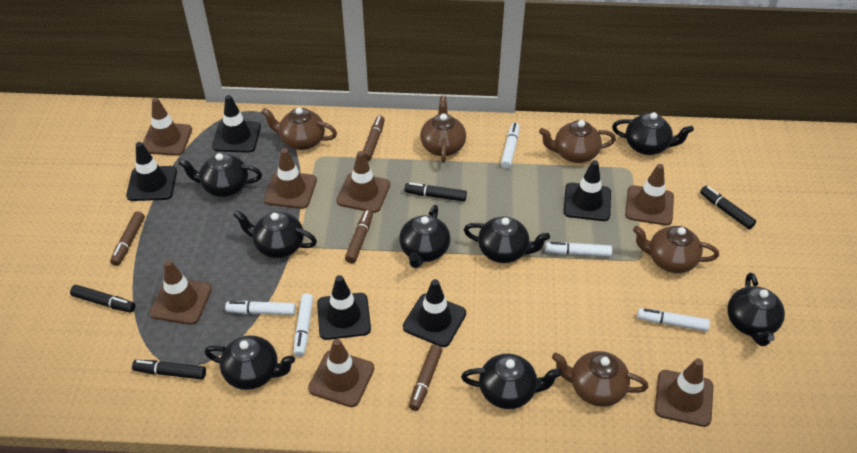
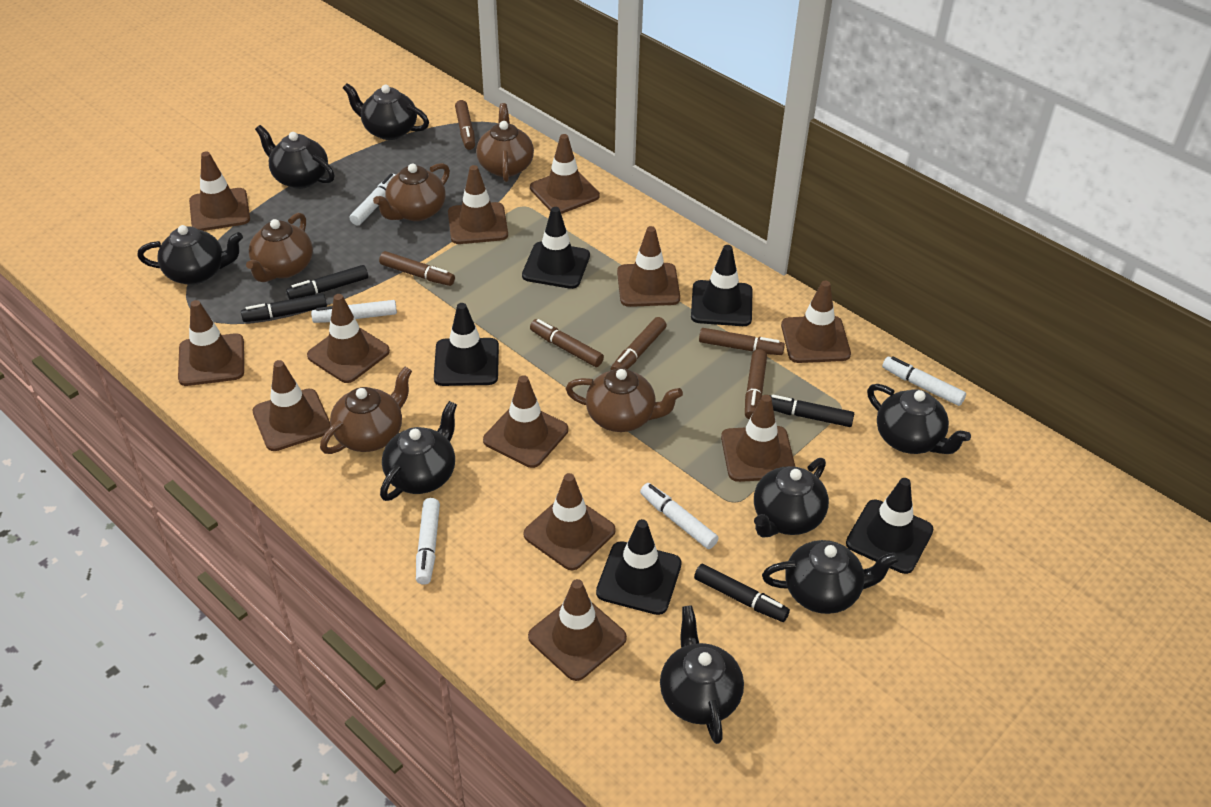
brown marker: 4 -> 6
brown traffic cone: 7 -> 12

